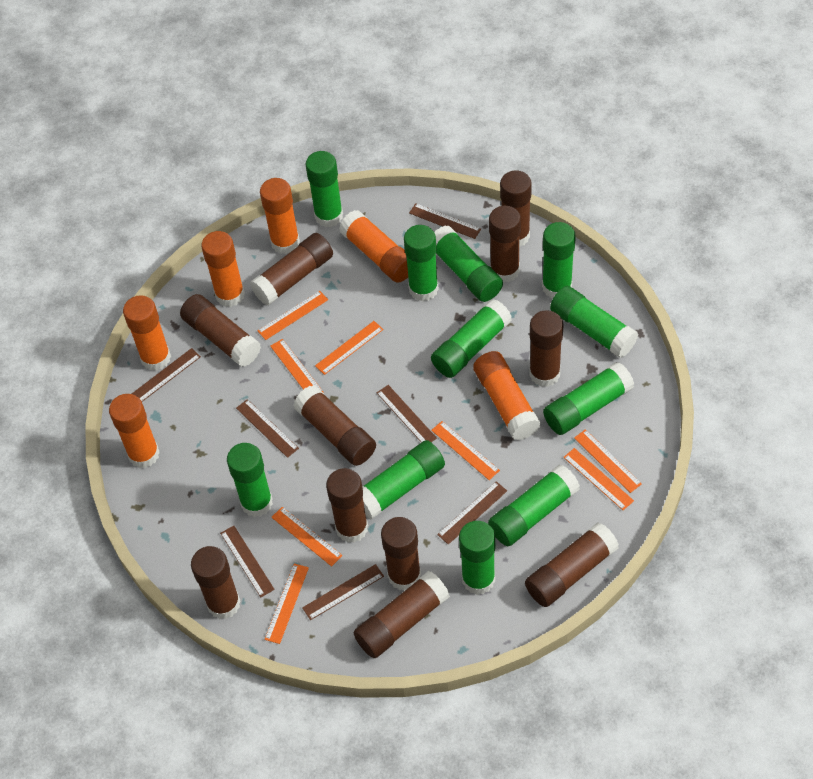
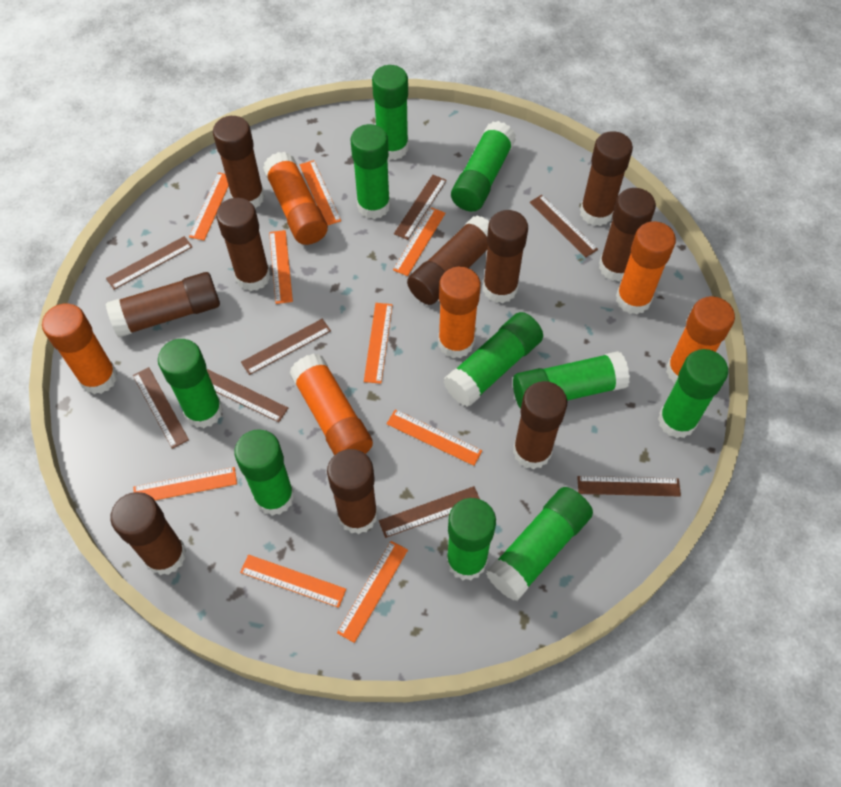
brown glue stick: 11 -> 10
brown ruler: 7 -> 8
green glue stick: 11 -> 10
orange ruler: 8 -> 9

